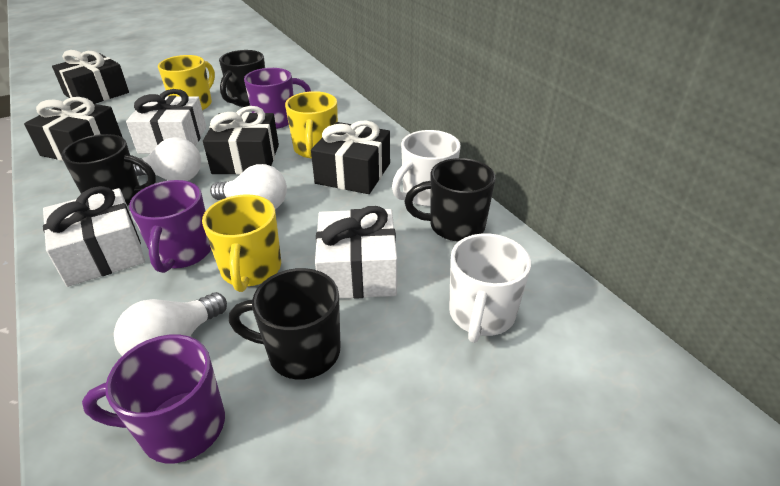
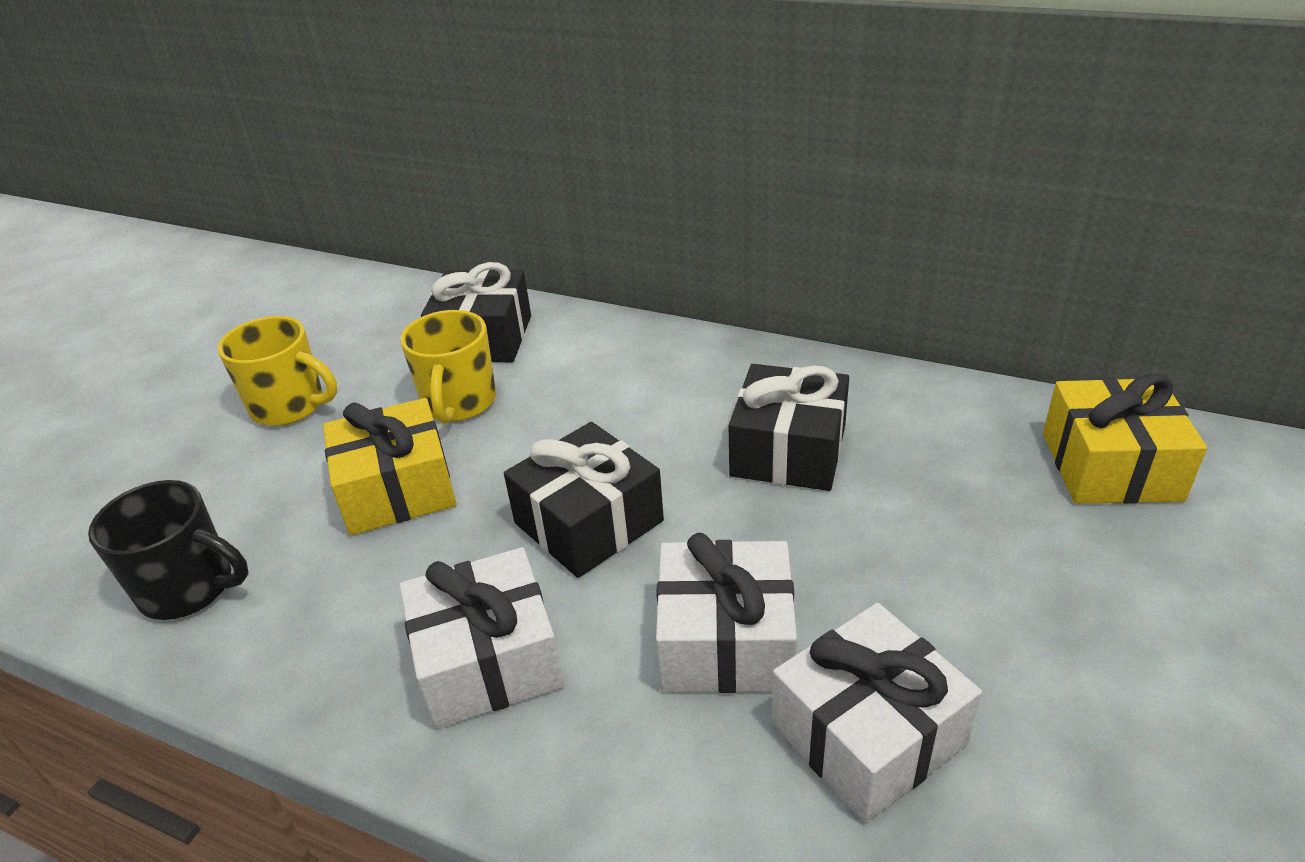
black gift: 4 -> 3
black mug: 4 -> 1
purple mug: 3 -> 0
white light bulb: 3 -> 0
white mug: 2 -> 0
yellow gift: 0 -> 2
yellow mug: 3 -> 2

